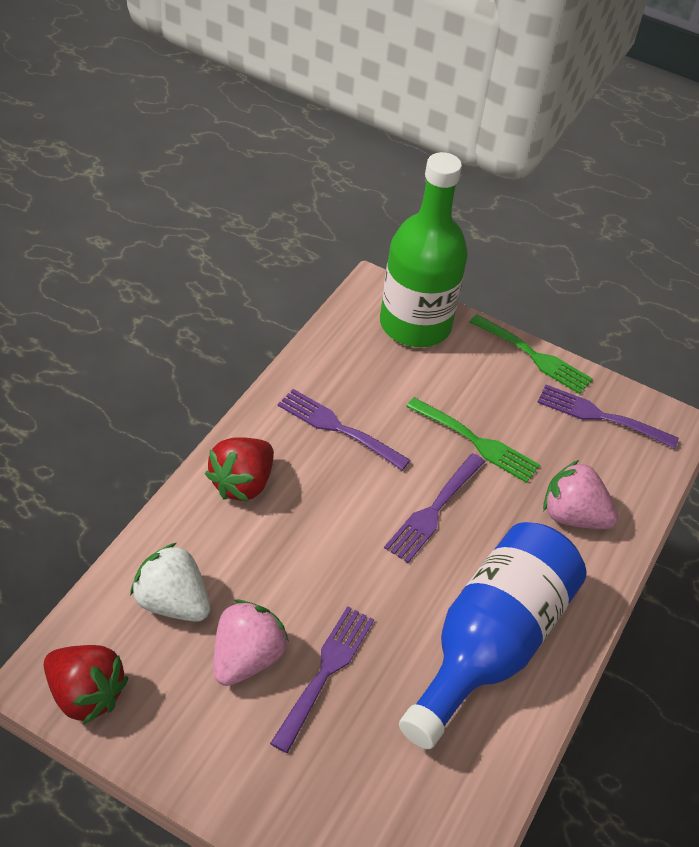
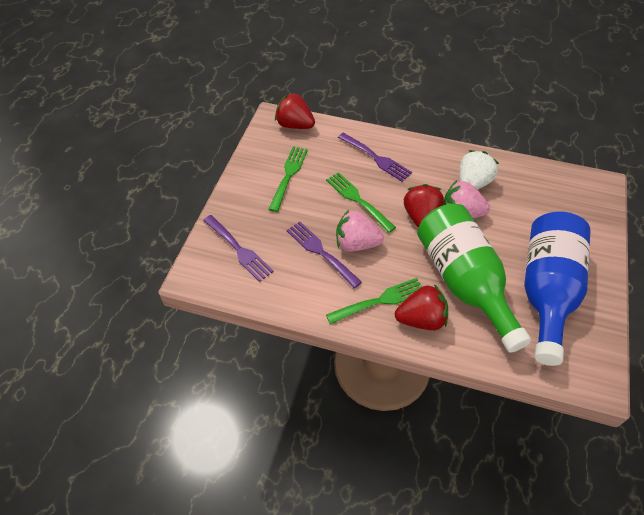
green fork: 2 -> 3
purple fork: 4 -> 3
red strawberry: 2 -> 3

